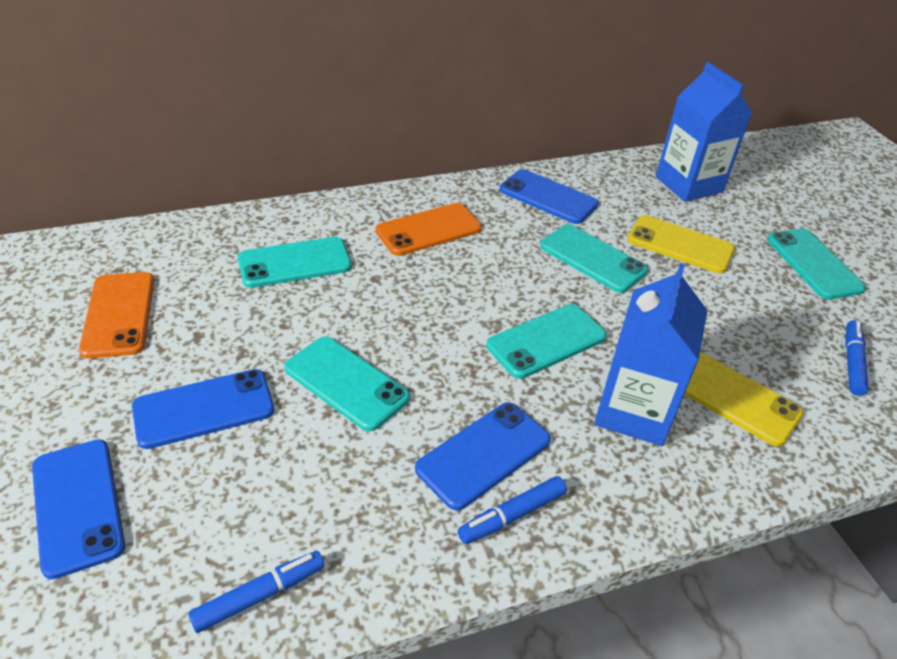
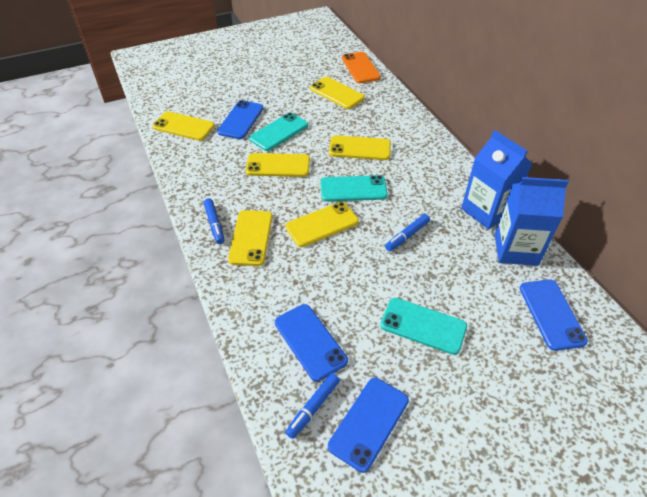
orange phone: 2 -> 1
turquoise phone: 5 -> 3
yellow phone: 2 -> 6

